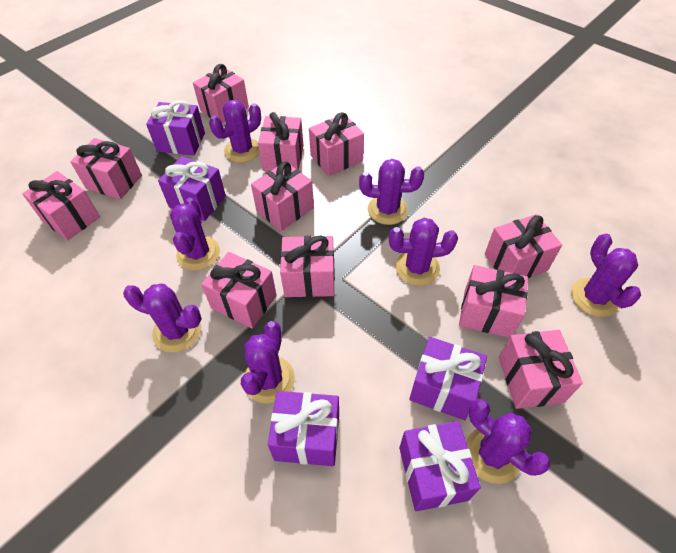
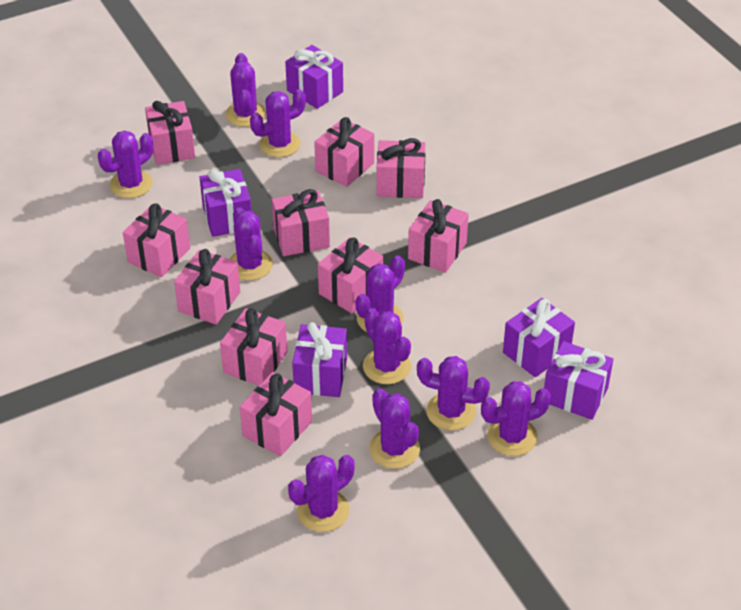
pink gift: 11 -> 10
purple cactus: 8 -> 10

